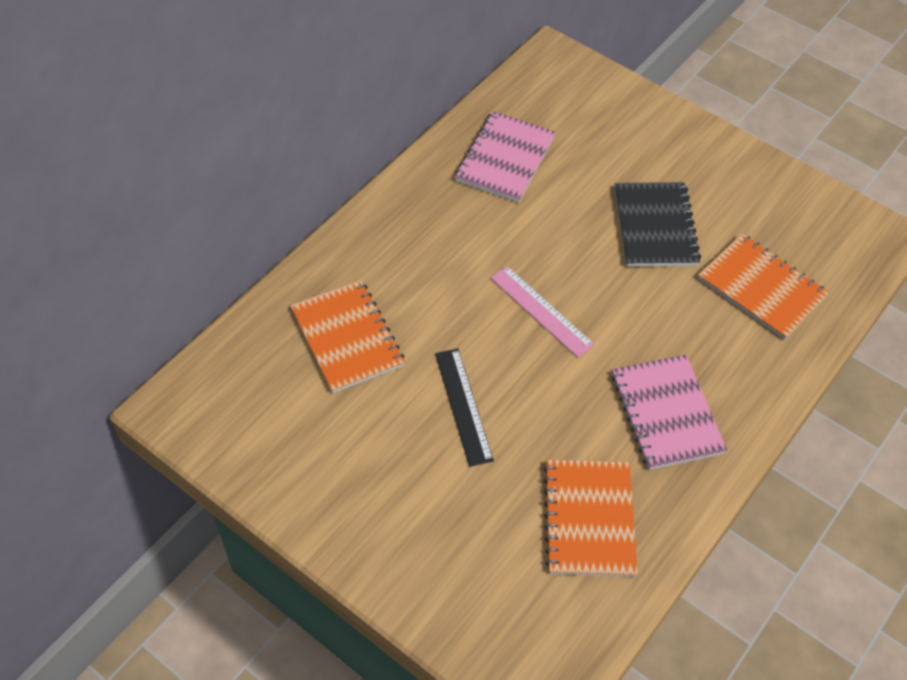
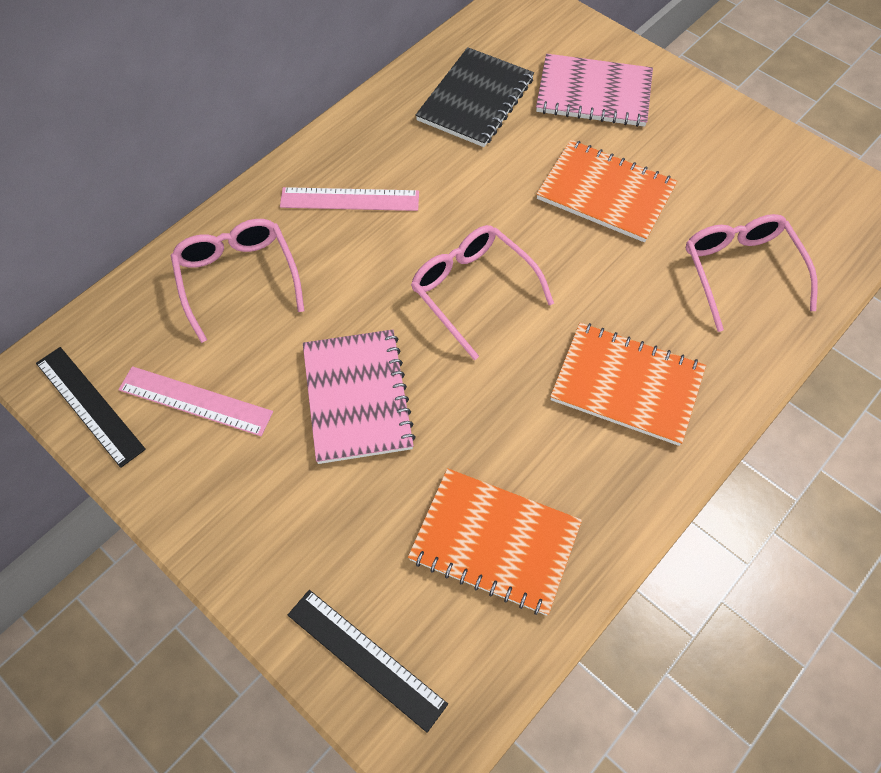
black ruler: 1 -> 2
pink glasses: 0 -> 3
pink ruler: 1 -> 2

